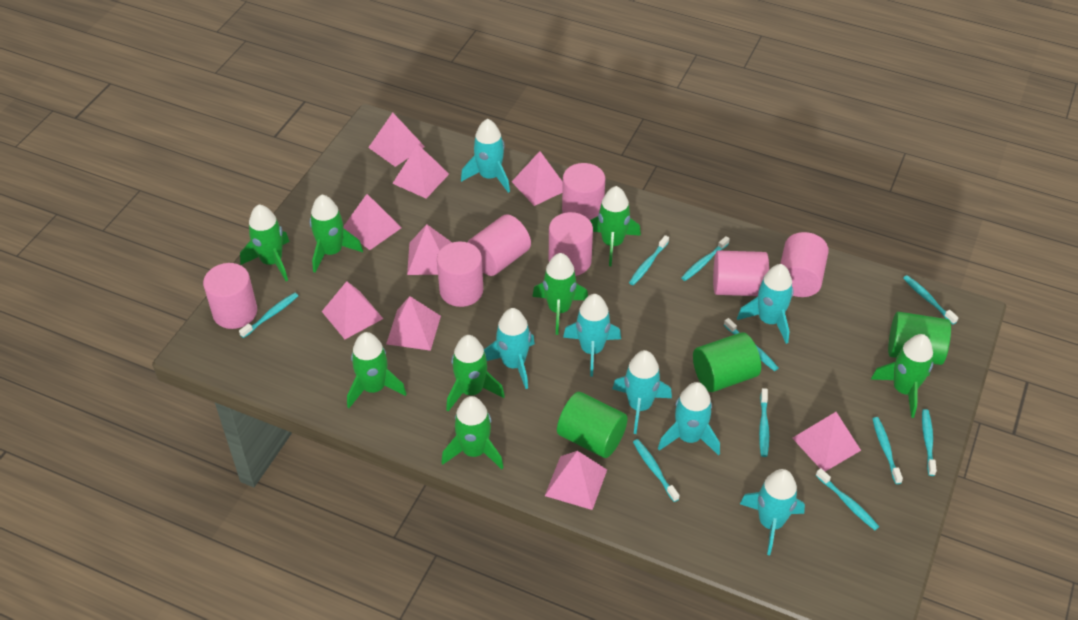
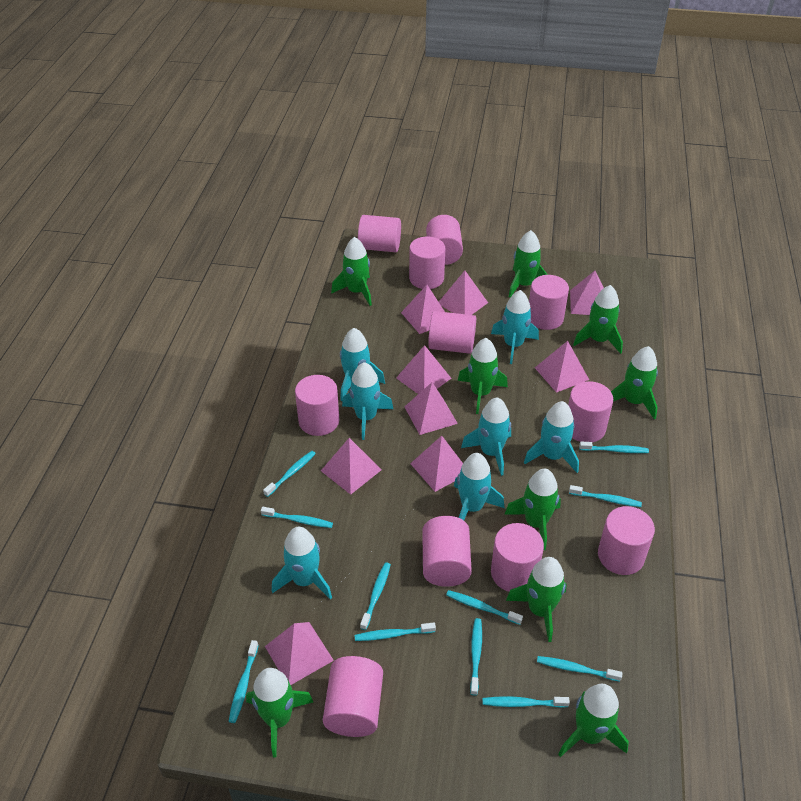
green cylinder: 3 -> 0
green rocket: 8 -> 9
pink cylinder: 7 -> 11
turquoise toothbrush: 10 -> 11

